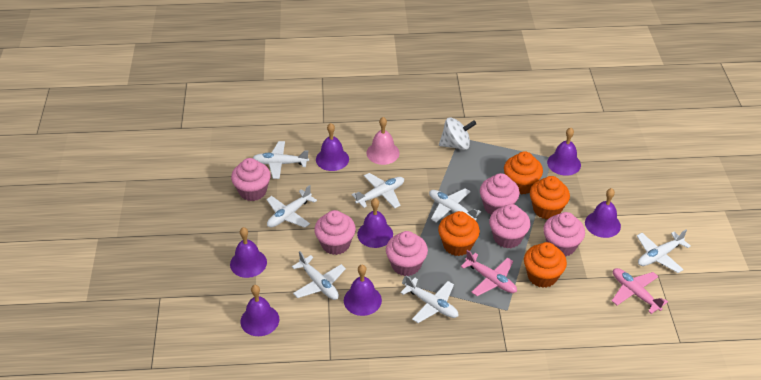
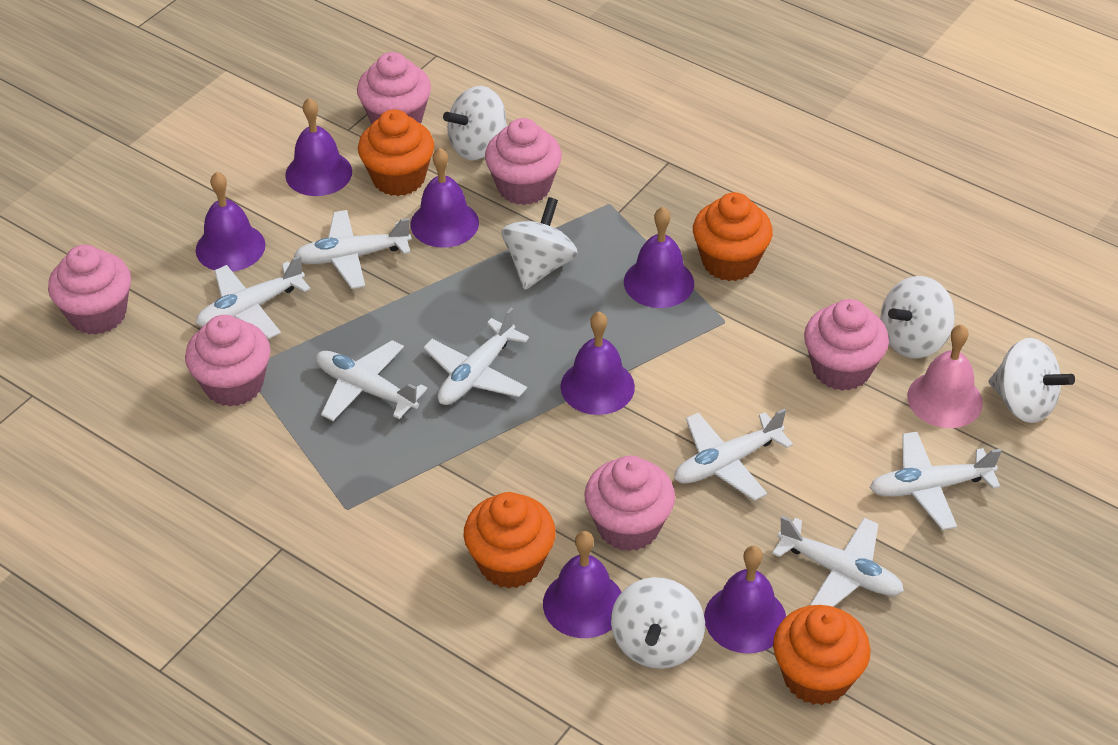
pink plane: 2 -> 0
white spinning top: 1 -> 5

